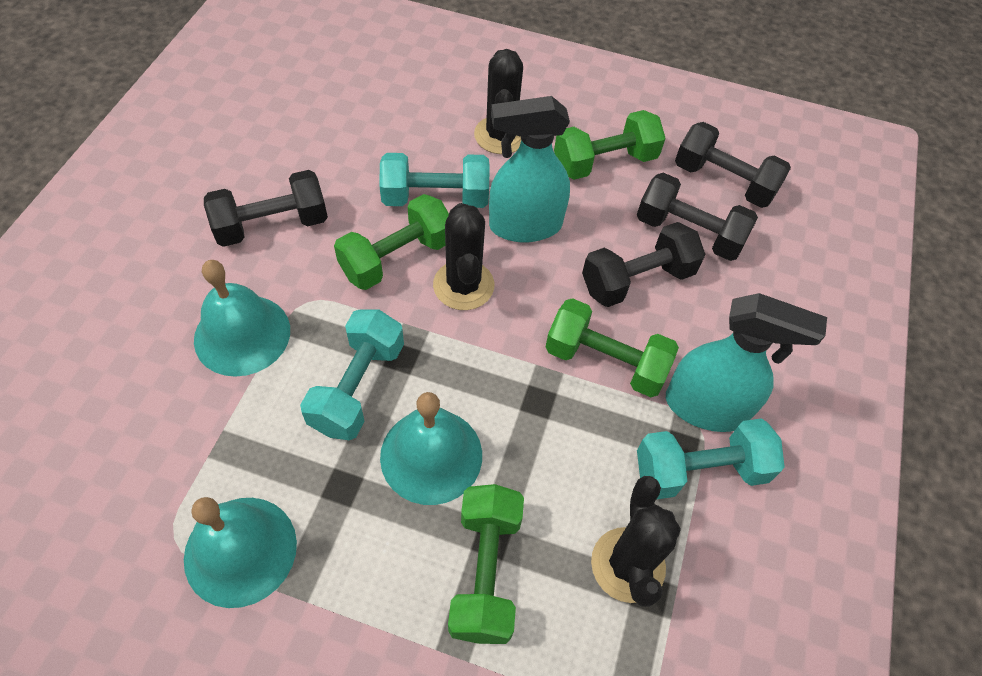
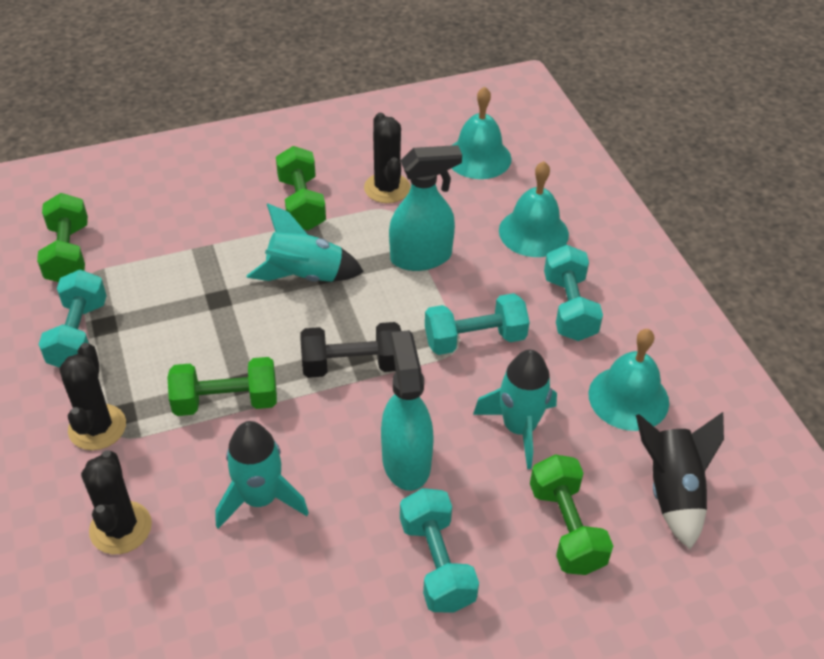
black dumbbell: 4 -> 1
black rocket: 0 -> 1
turquoise dumbbell: 3 -> 4
turquoise rocket: 0 -> 3

